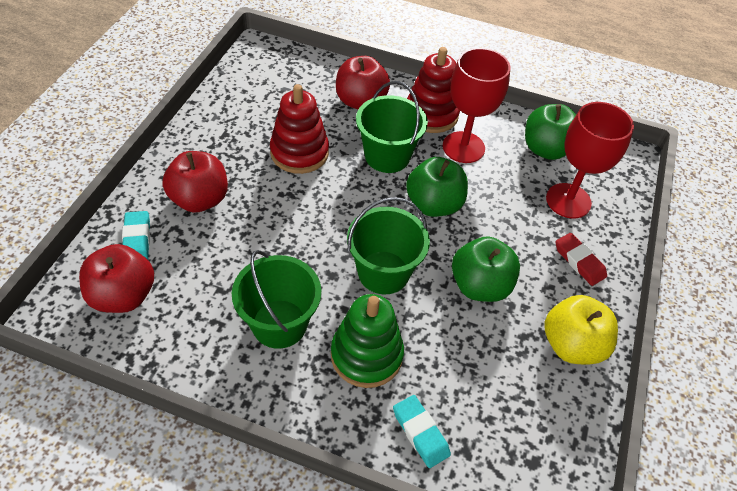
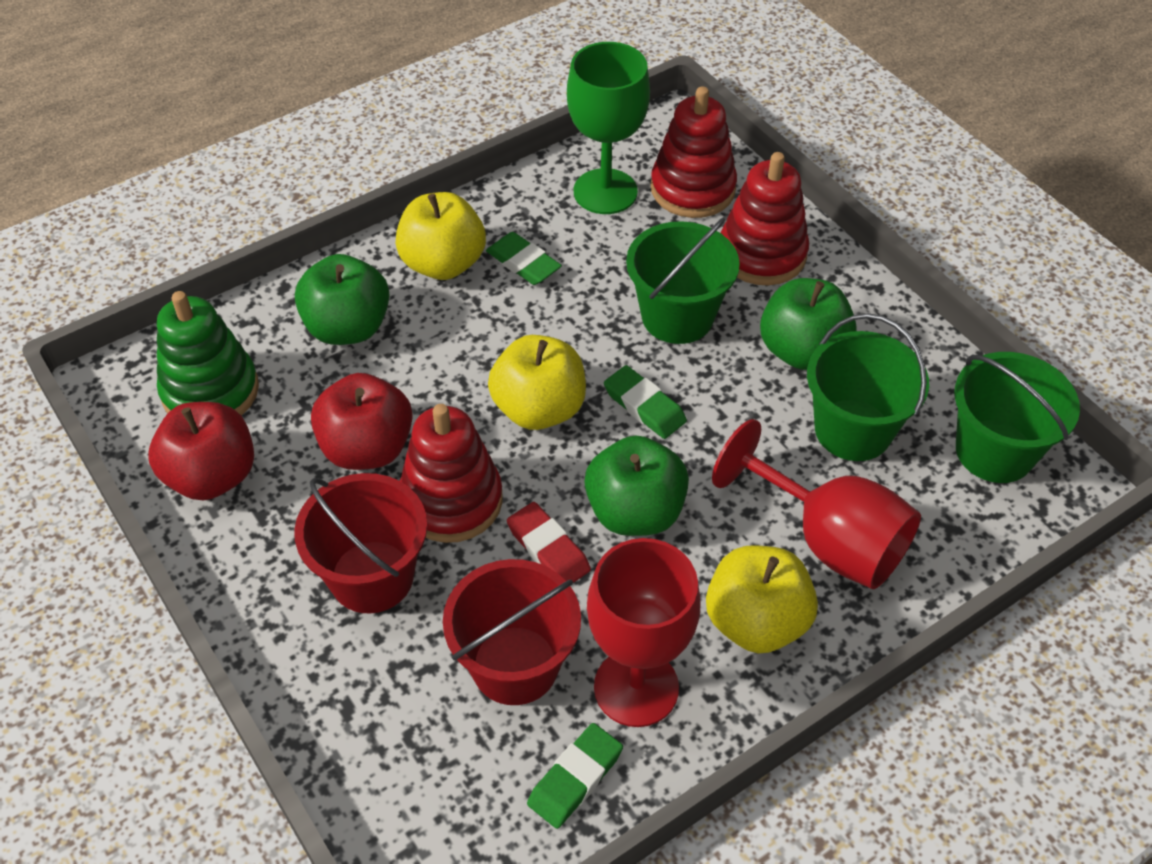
green eraser: 0 -> 3
green goblet: 0 -> 1
red apple: 3 -> 2
red bucket: 0 -> 2
red stacking toy: 2 -> 3
turquoise eraser: 2 -> 0
yellow apple: 1 -> 3

